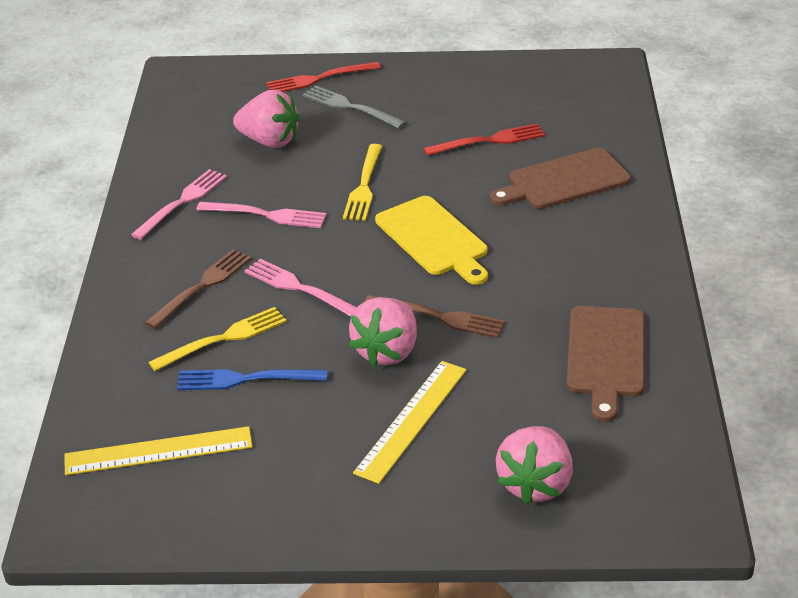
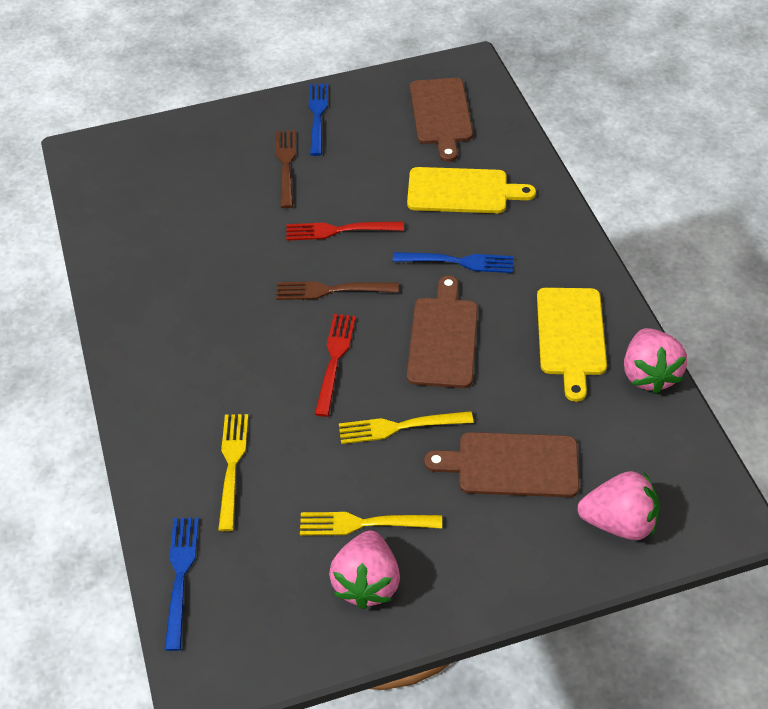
blue fork: 1 -> 3
brown cutting board: 2 -> 3
grey fork: 1 -> 0
pink fork: 3 -> 0
yellow cutting board: 1 -> 2
yellow fork: 2 -> 3
yellow ruler: 2 -> 0

